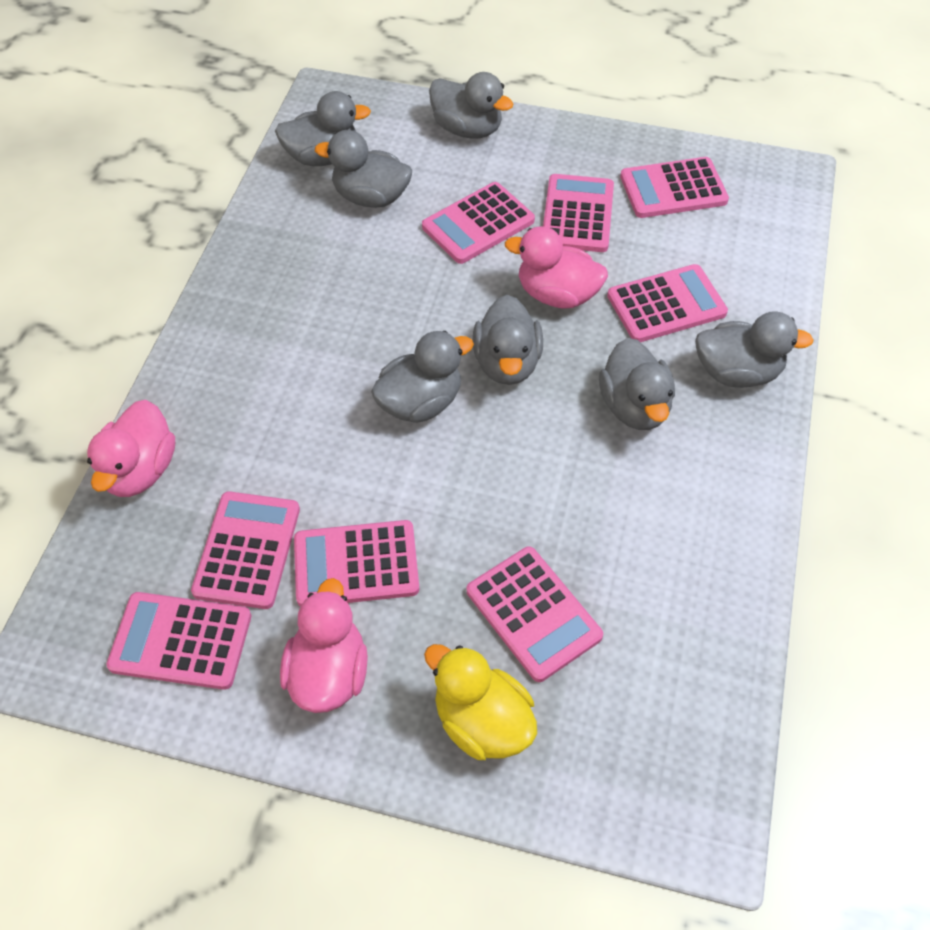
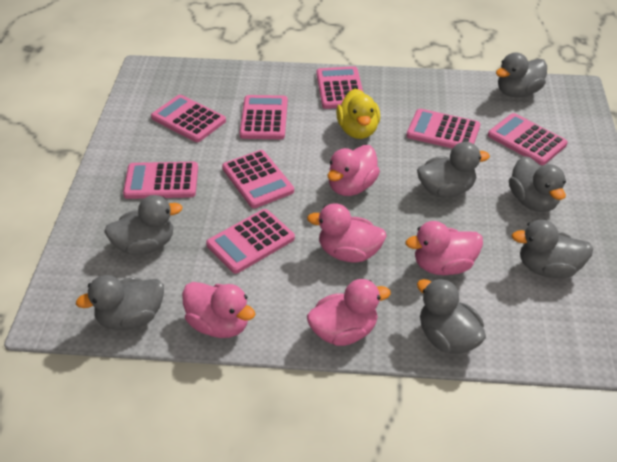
pink duck: 3 -> 5

